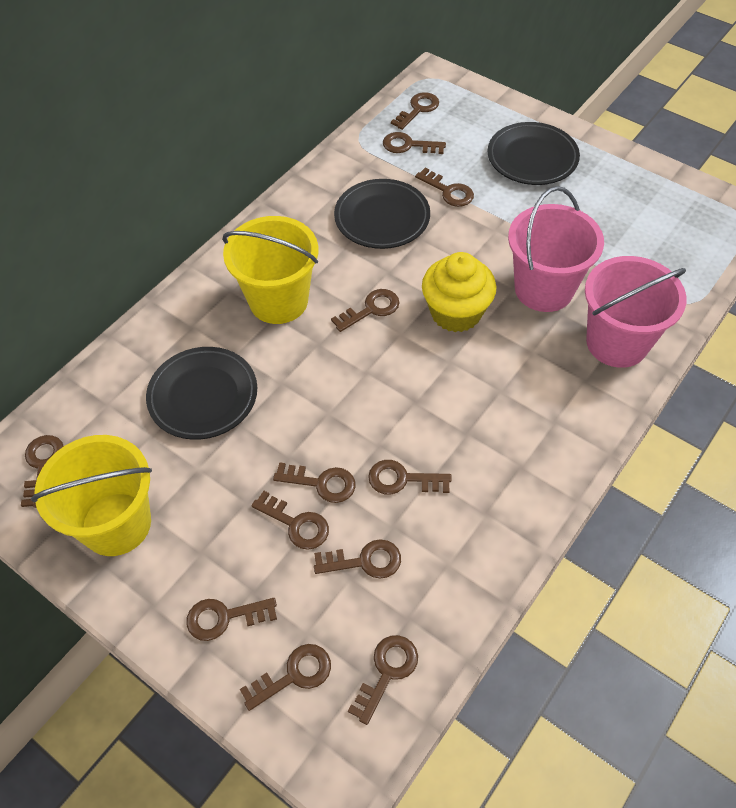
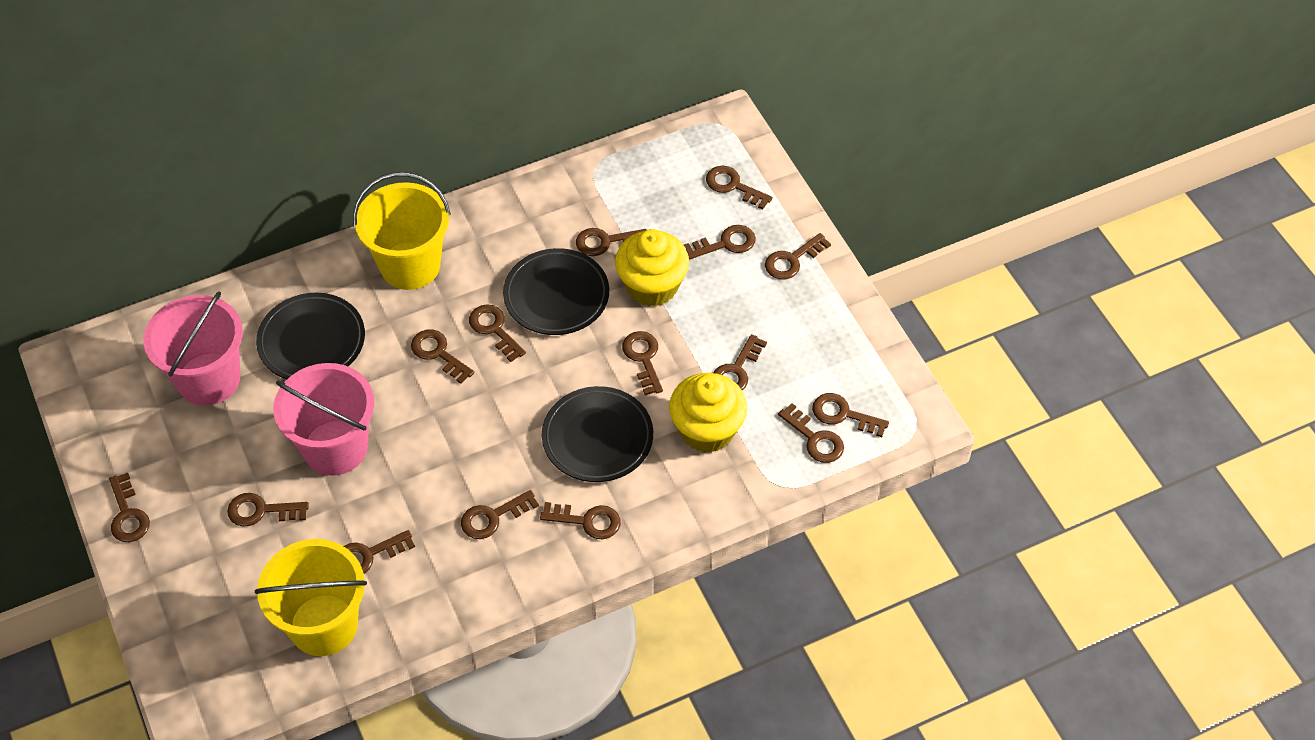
brown key: 12 -> 15
yellow cupcake: 1 -> 2

